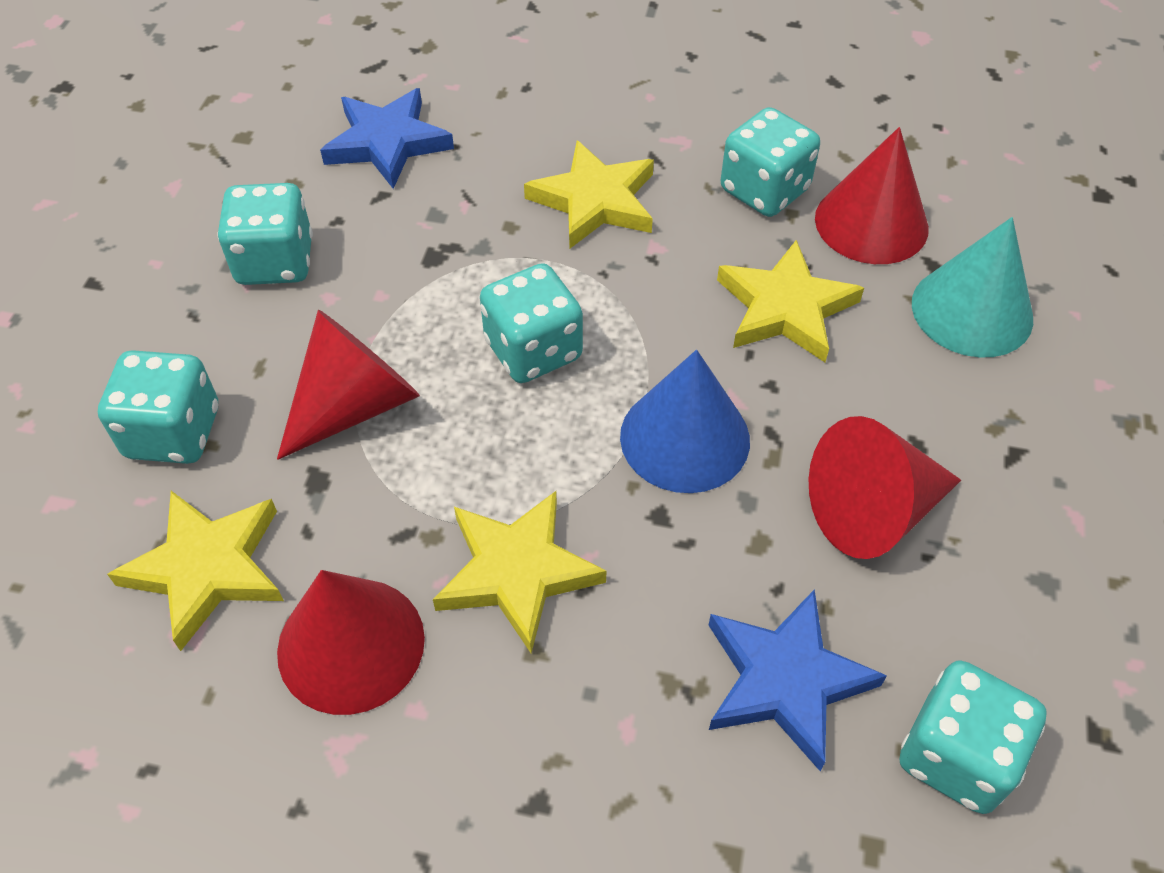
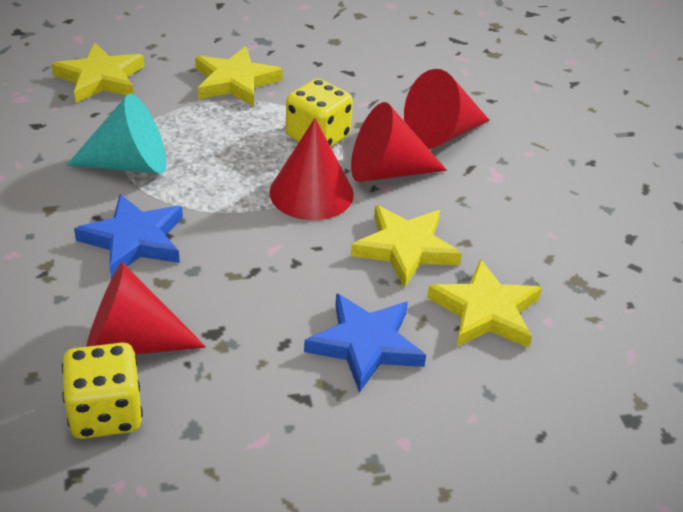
blue cone: 1 -> 0
turquoise dice: 5 -> 0
yellow dice: 0 -> 2

